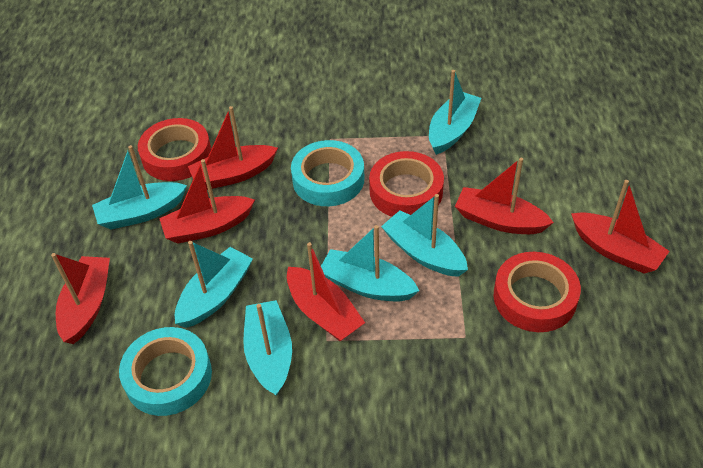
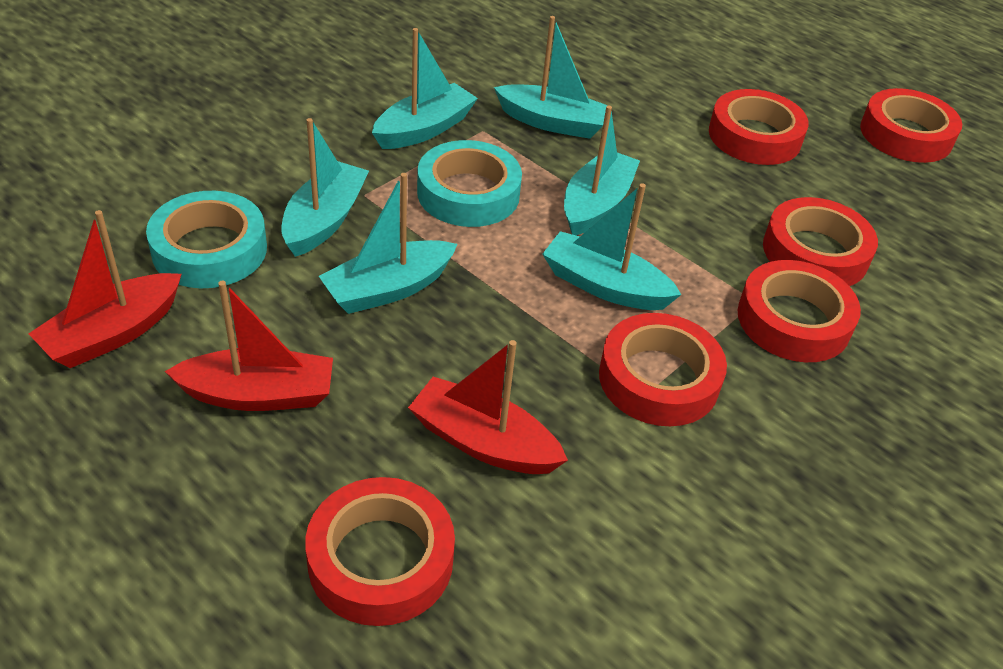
red boat: 6 -> 3
red tape: 3 -> 6

